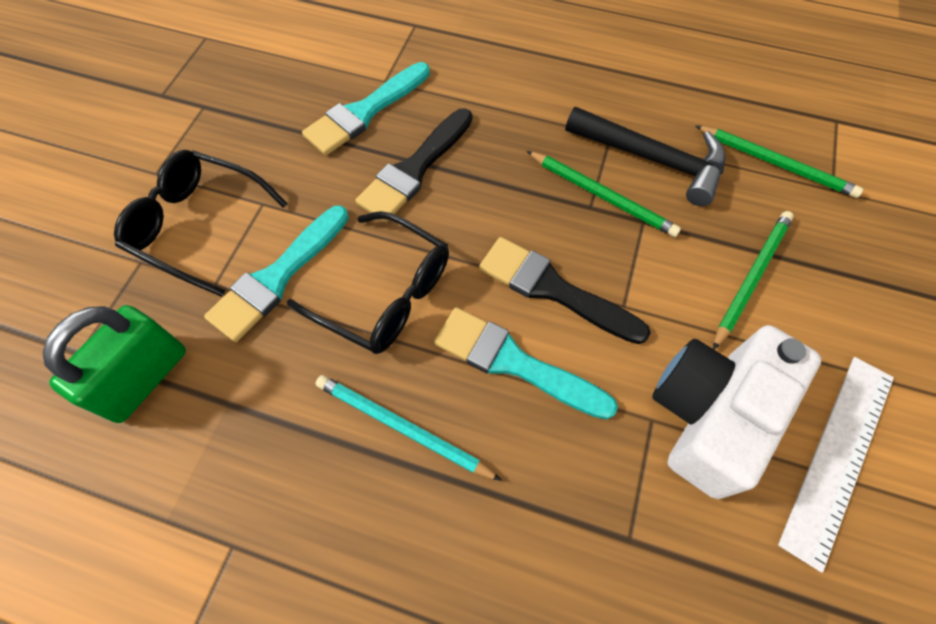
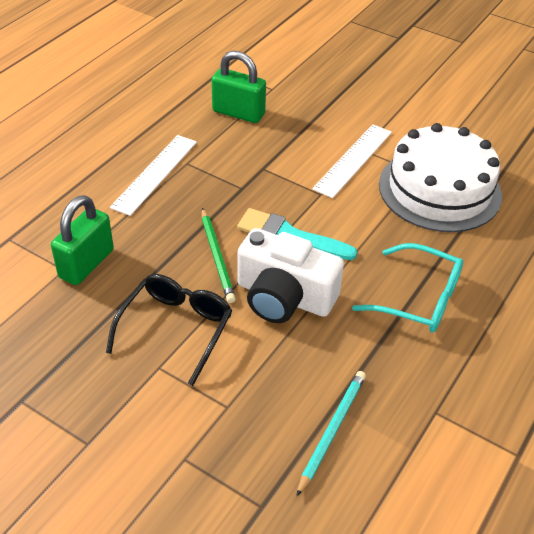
black brush: 2 -> 0
black glasses: 2 -> 1
black hammer: 1 -> 0
green padlock: 1 -> 2
green pencil: 3 -> 1
turquoise brush: 3 -> 1
turquoise glasses: 0 -> 1
white cake: 0 -> 1
white ruler: 1 -> 2

